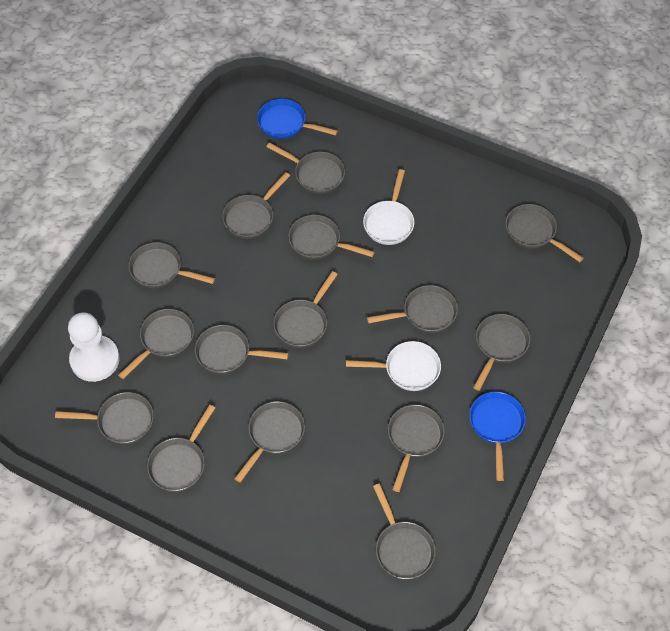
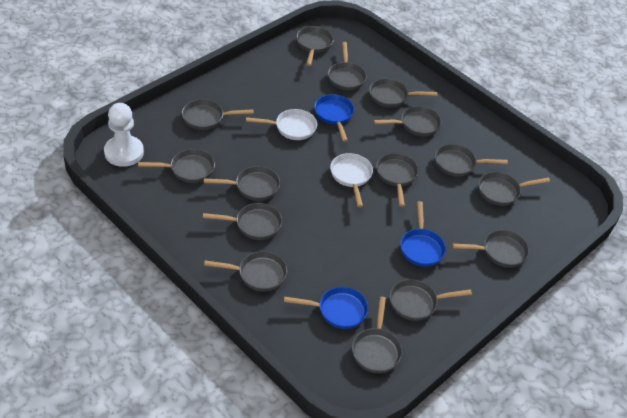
blue pan: 2 -> 3

